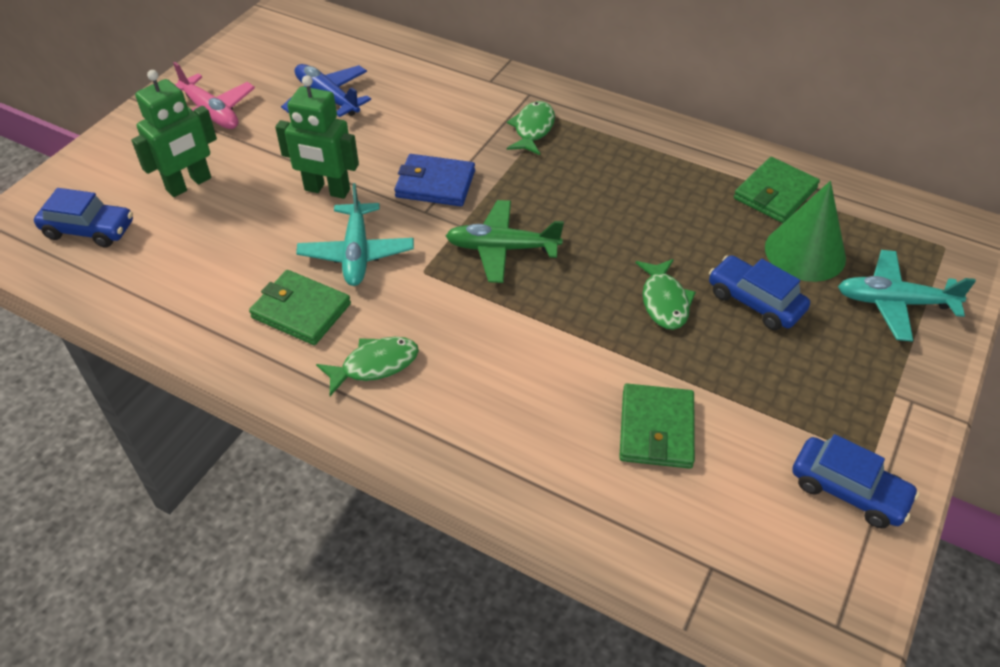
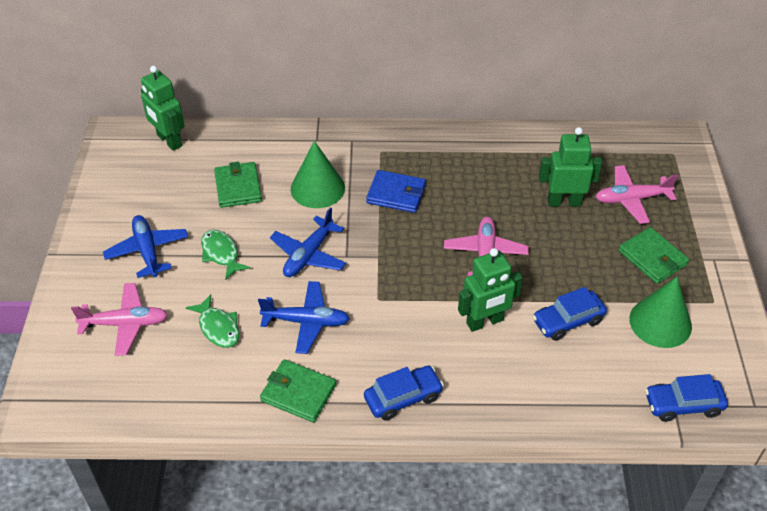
blue plane: 1 -> 3
green cone: 1 -> 2
green fish: 3 -> 2
green plane: 1 -> 0
green robot: 2 -> 3
pink plane: 1 -> 3
turquoise plane: 2 -> 0

